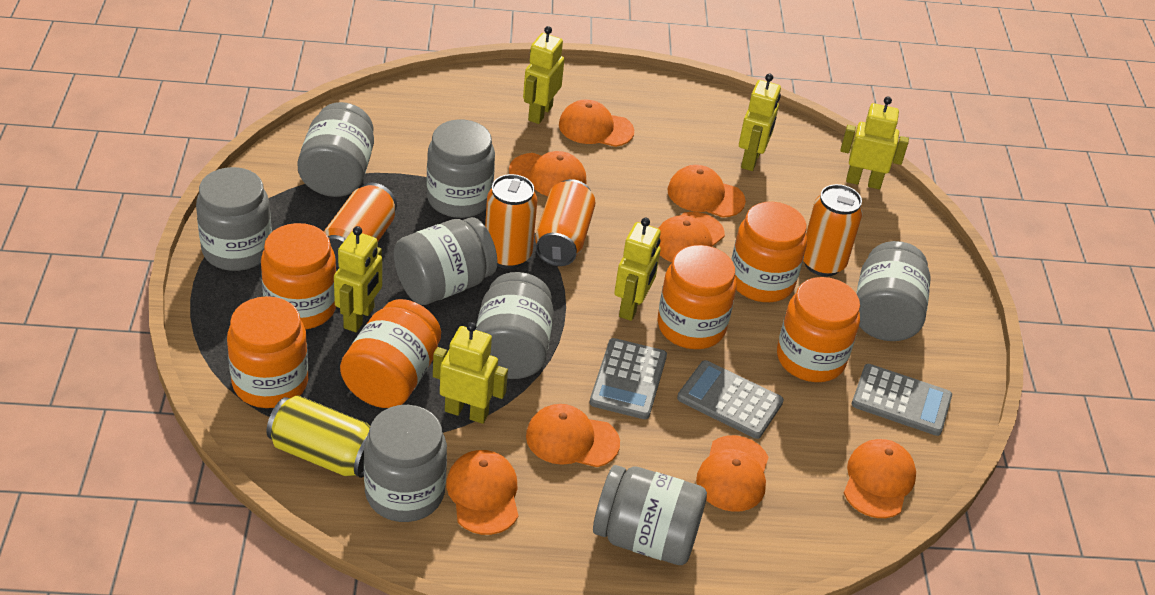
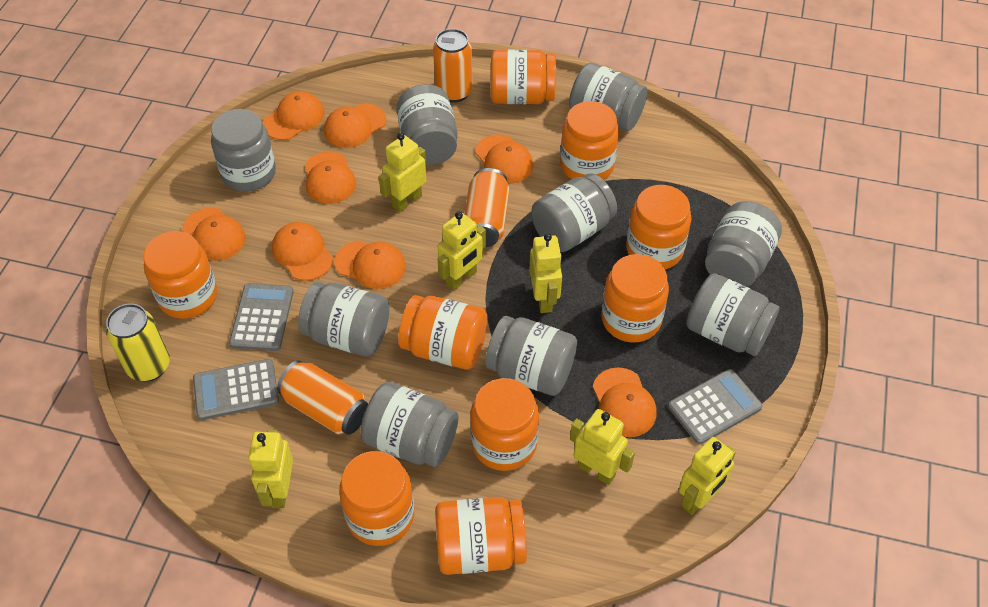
grey jar: 8 -> 9
orange can: 4 -> 3
orange jar: 6 -> 9

